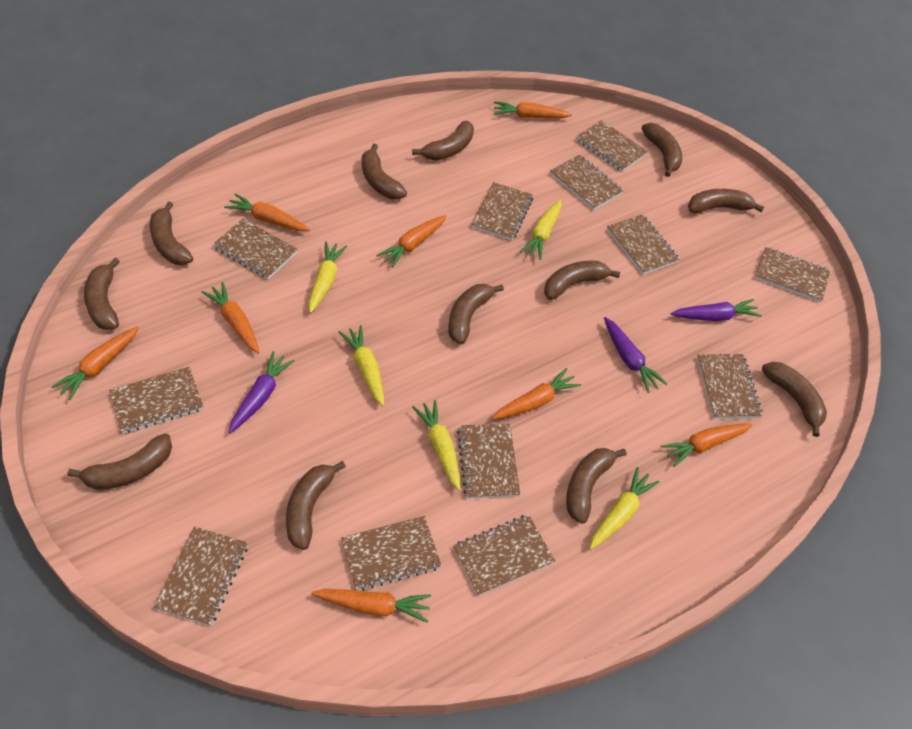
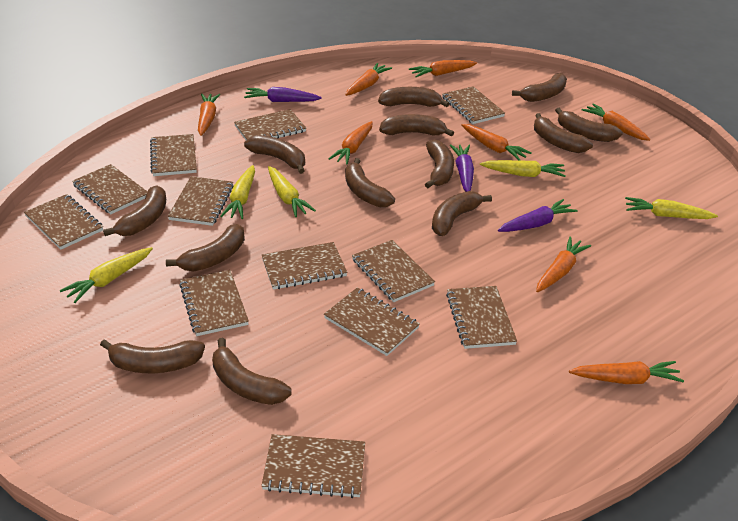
brown banana: 12 -> 13

